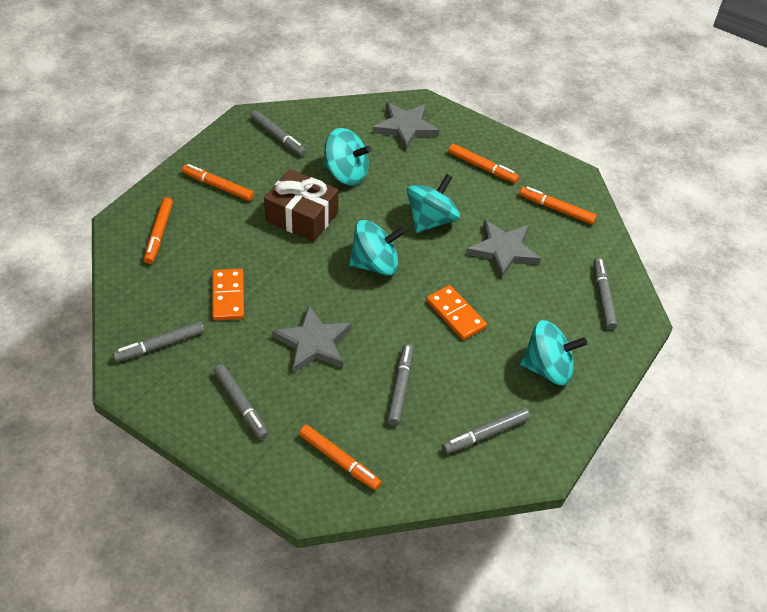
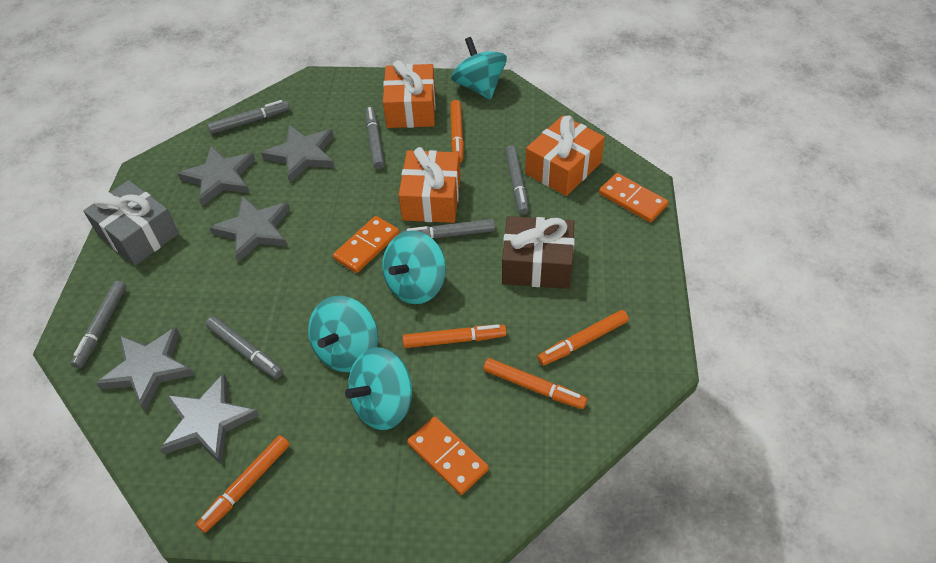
grey gift: 0 -> 1
grey star: 3 -> 5
orange domino: 2 -> 3
orange gift: 0 -> 3

